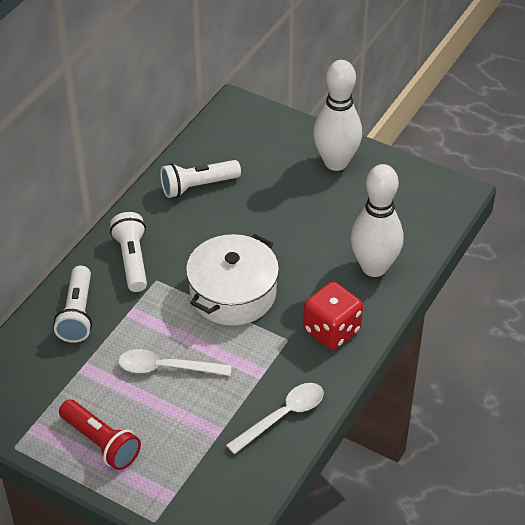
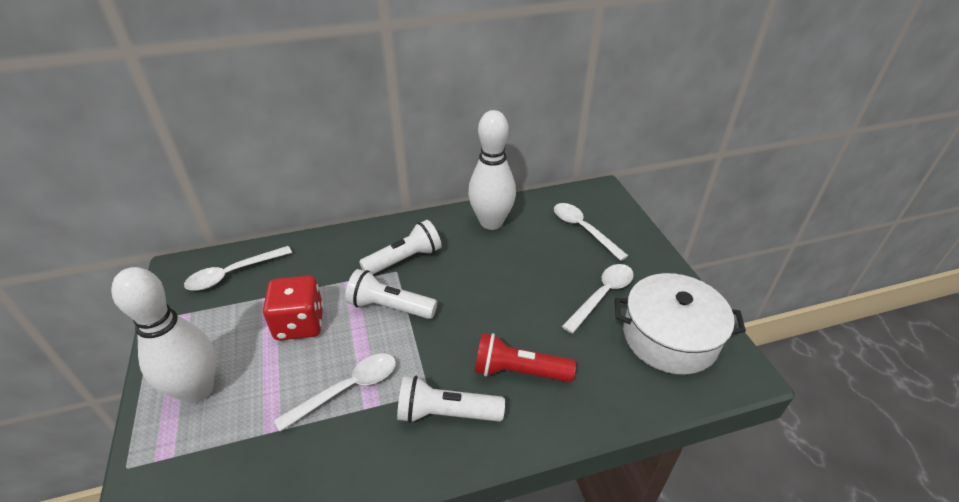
white spoon: 2 -> 4

